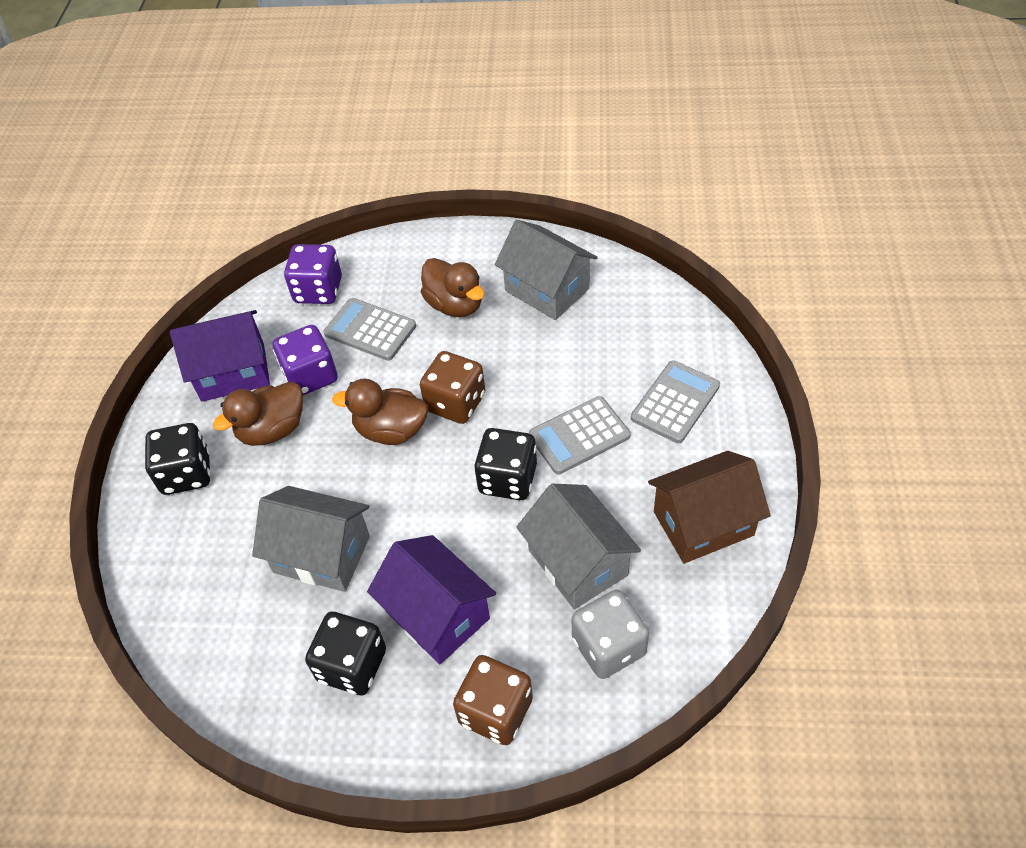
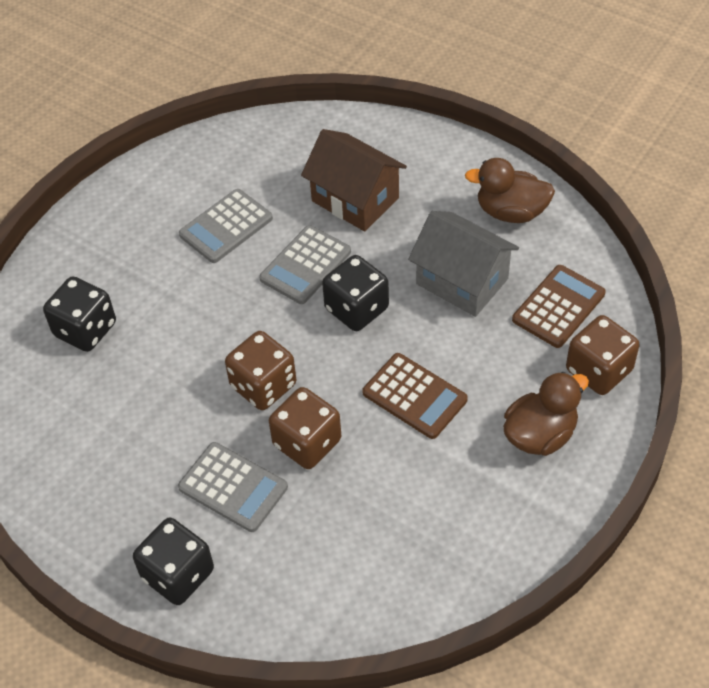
brown calculator: 0 -> 2
brown dice: 2 -> 3
brown duck: 3 -> 2
grey dice: 1 -> 0
grey house: 3 -> 1
purple dice: 2 -> 0
purple house: 2 -> 0

